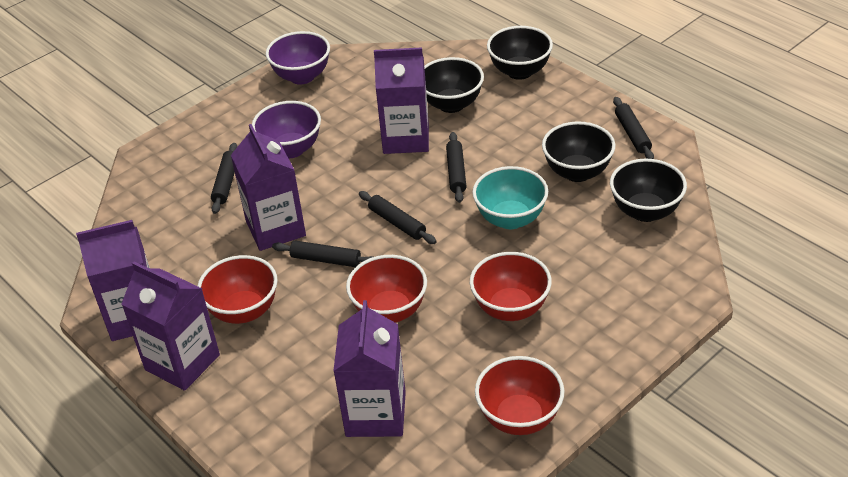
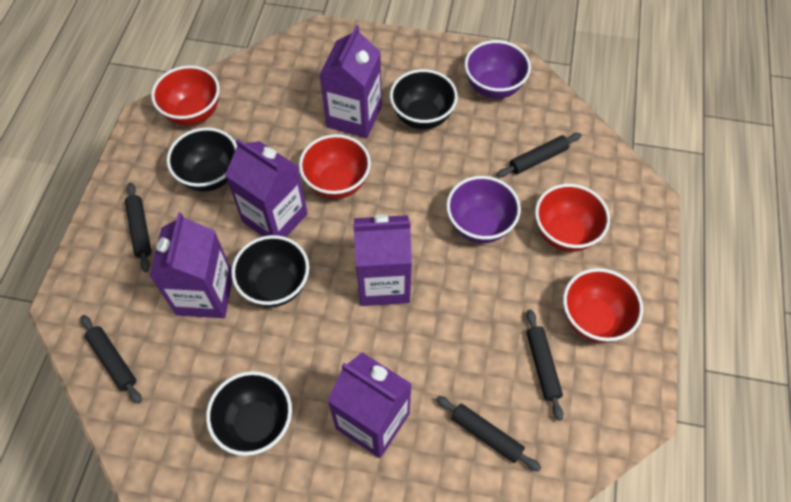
turquoise bowl: 1 -> 0

